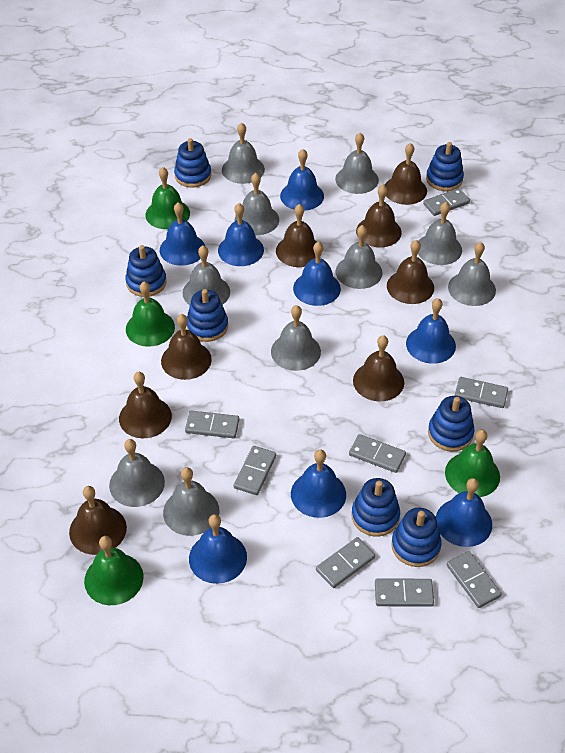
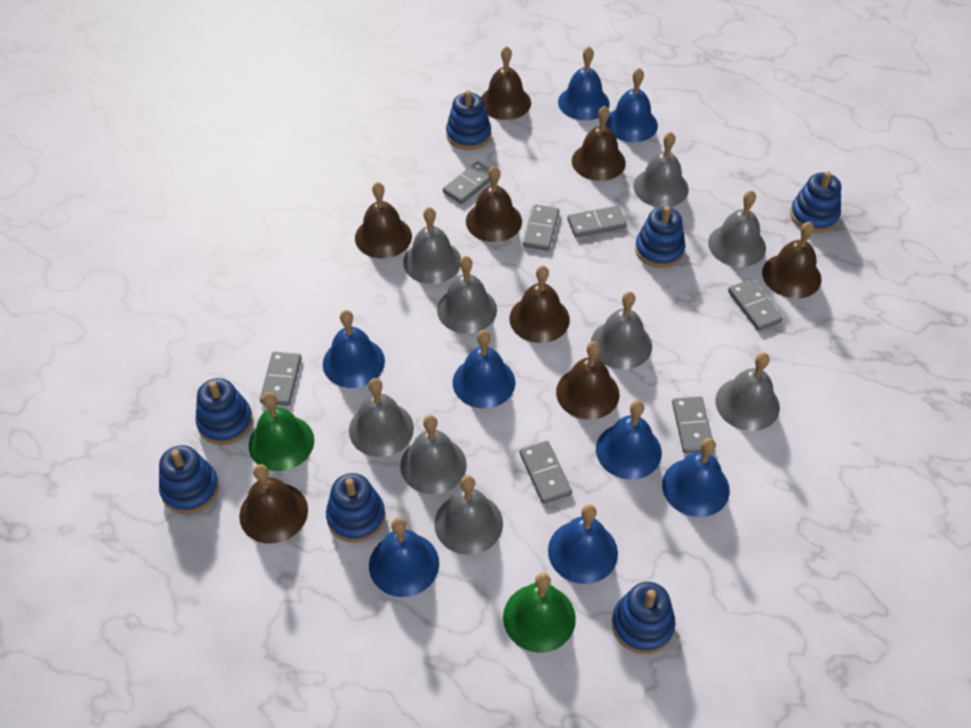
green bell: 4 -> 2
grey bell: 10 -> 9
grey domino: 8 -> 7

